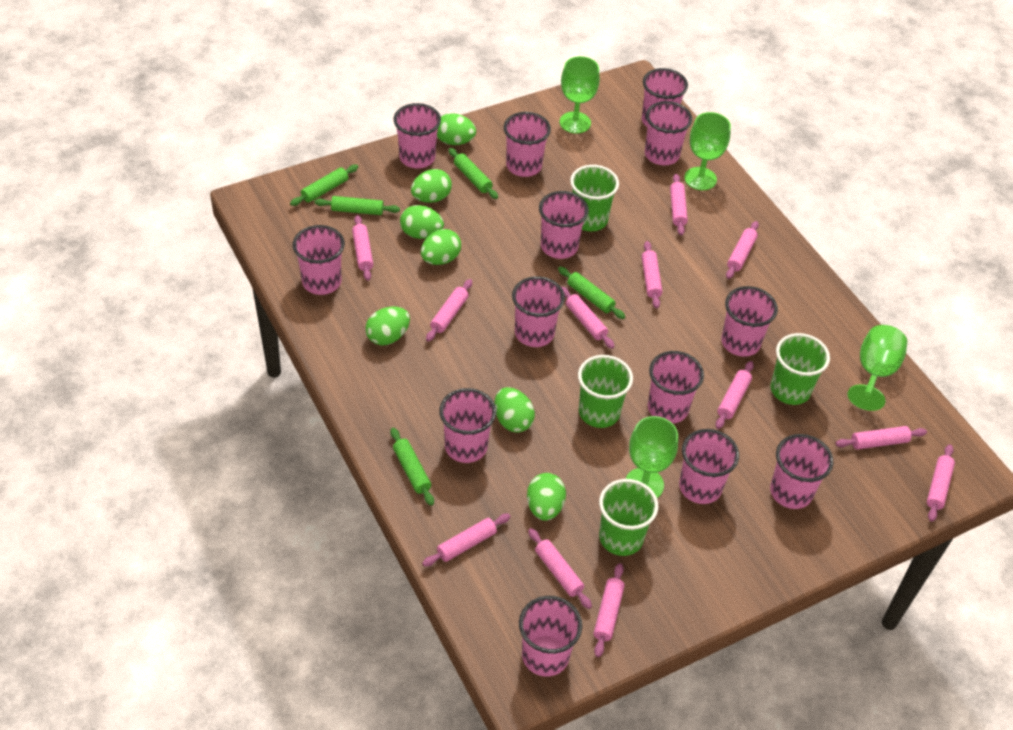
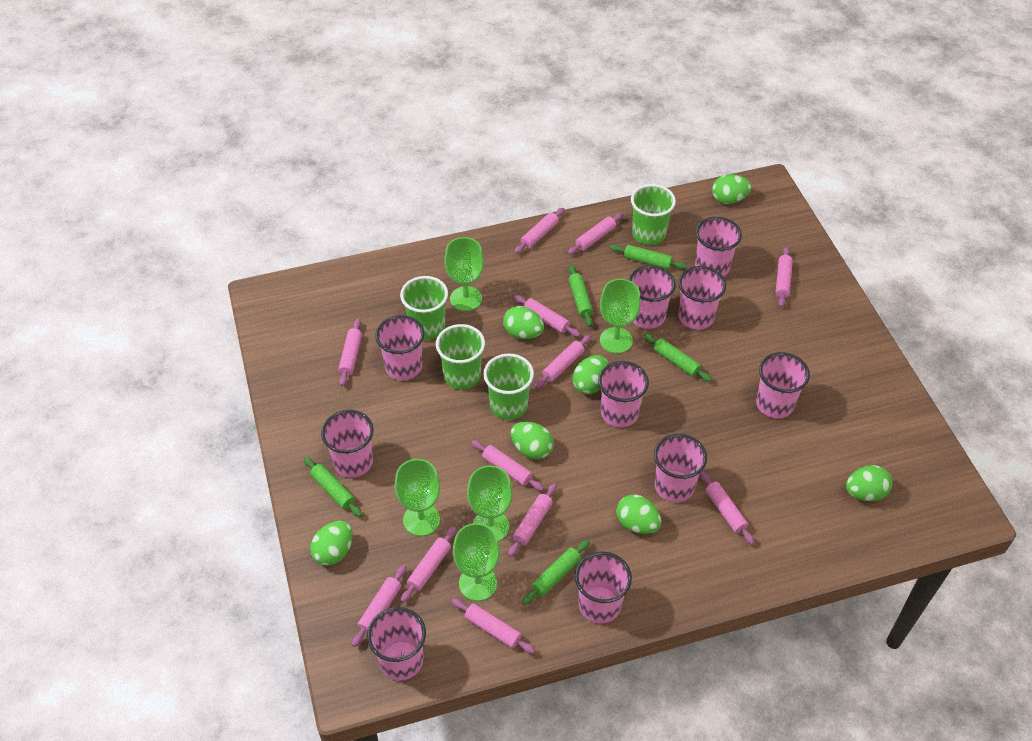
green goblet: 4 -> 5
pink cup: 13 -> 10

